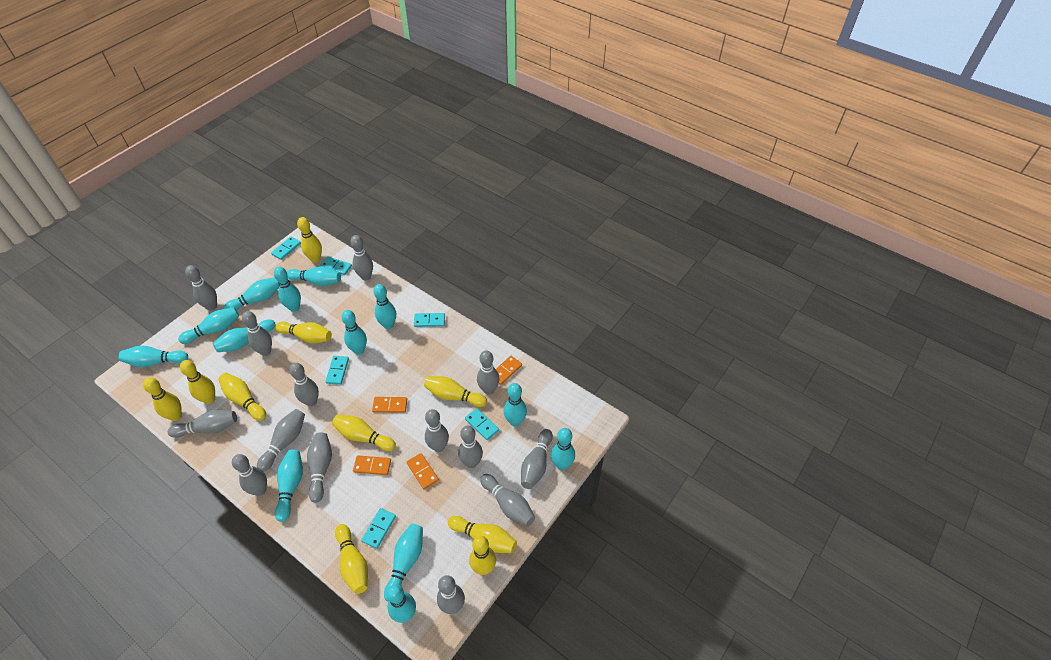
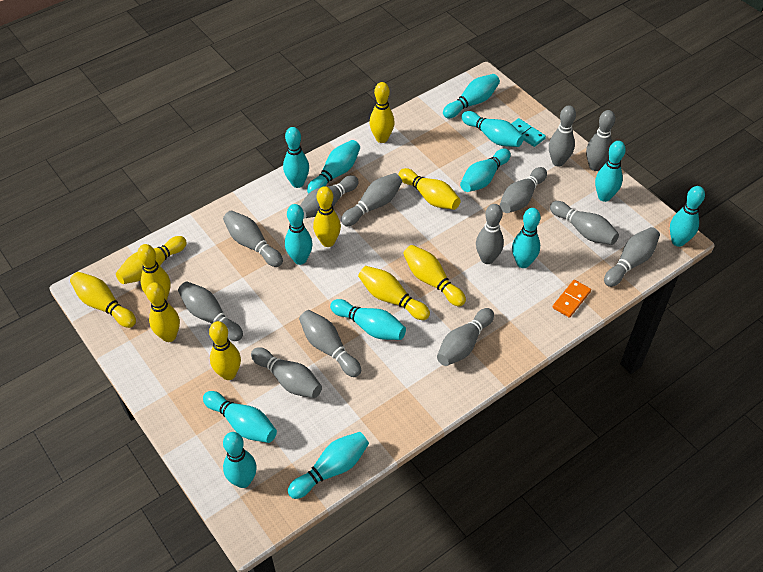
grey bowling pin: 14 -> 13
orange domino: 4 -> 1
turquoise domino: 6 -> 1

